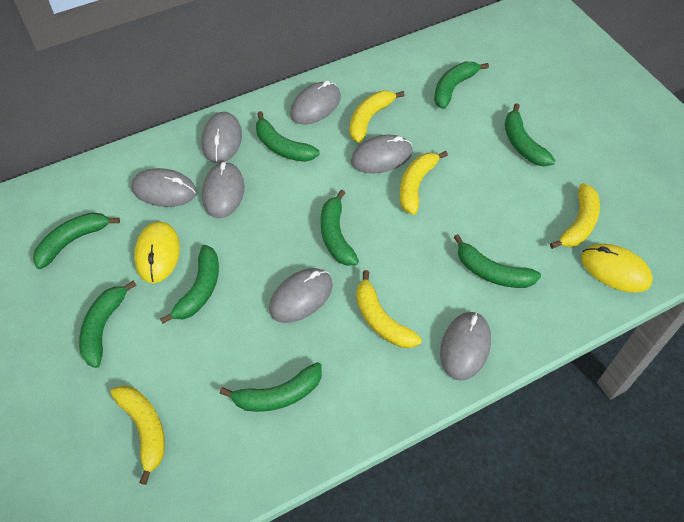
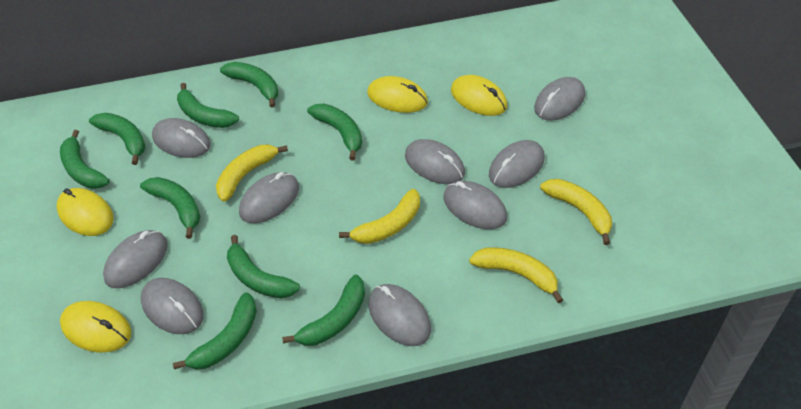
grey mouse: 7 -> 9
yellow banana: 5 -> 4
yellow mouse: 2 -> 4

